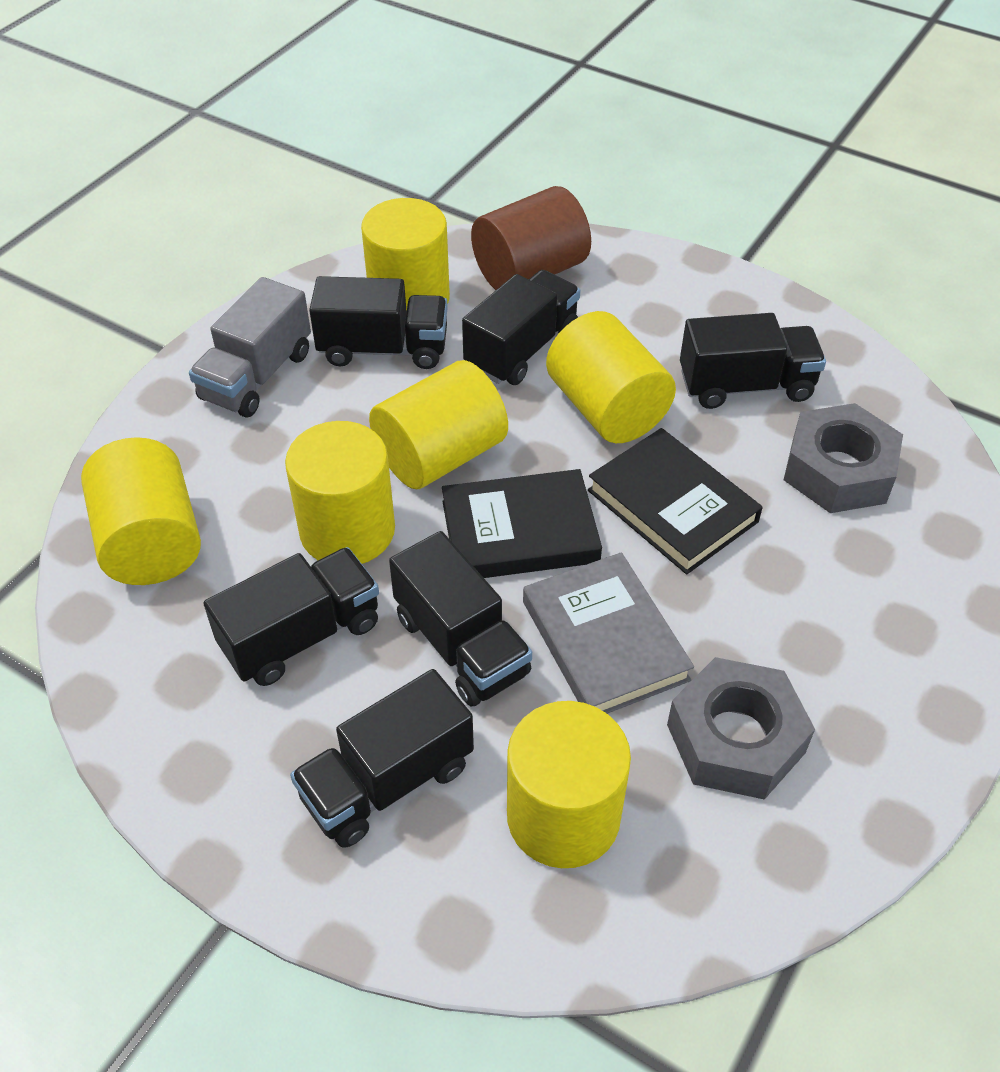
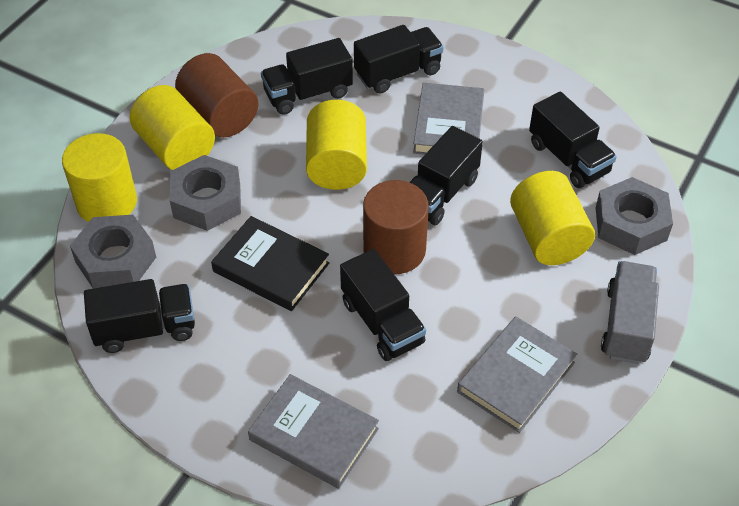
black book: 2 -> 1
brown cylinder: 1 -> 2
grey book: 1 -> 3
grey nut: 2 -> 3
yellow cylinder: 6 -> 4

